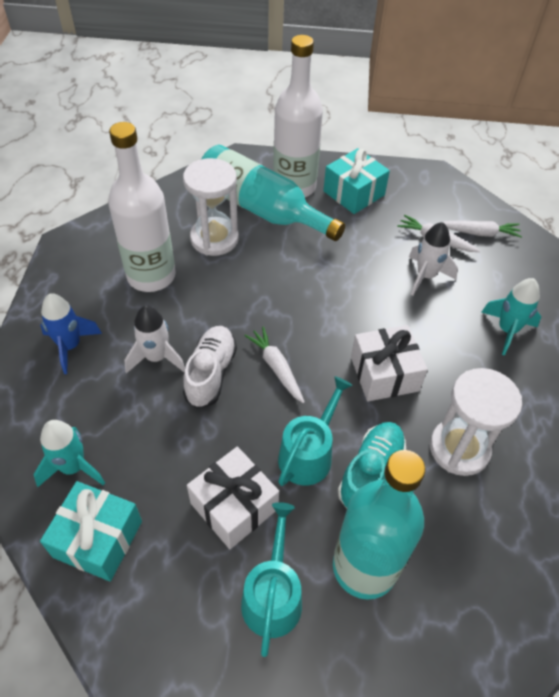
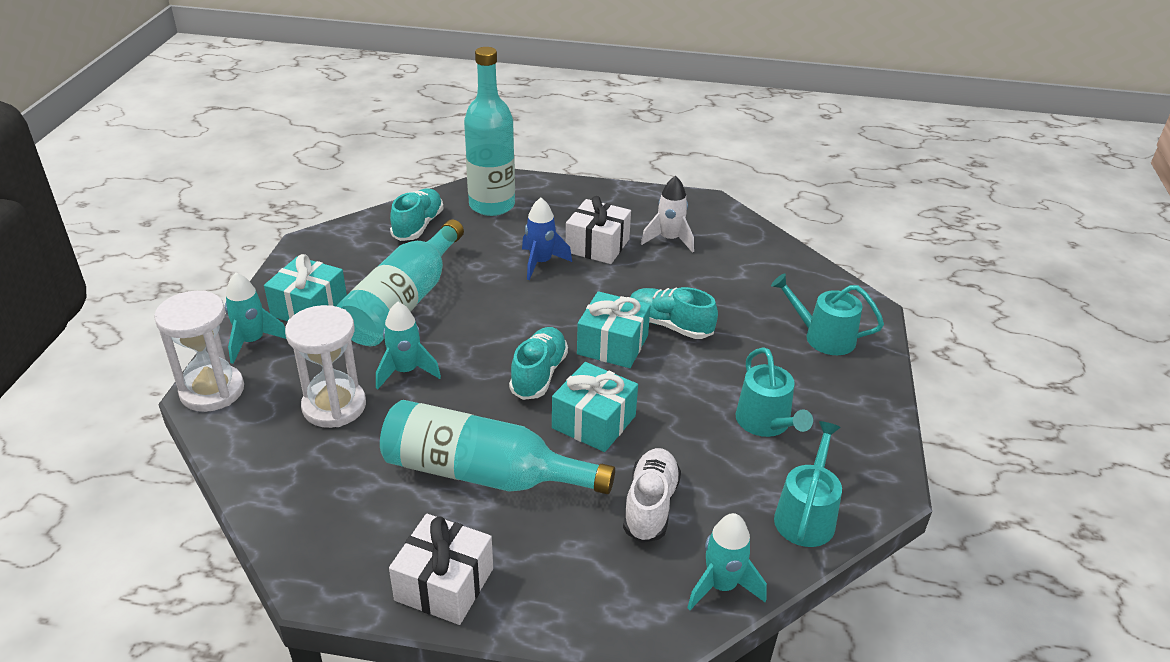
turquoise bottle: 2 -> 3
turquoise gift: 2 -> 3
turquoise rocket: 2 -> 3
turquoise shoe: 1 -> 3
turquoise watering can: 2 -> 3
white bottle: 2 -> 0
white carrot: 3 -> 0
white rocket: 2 -> 1

